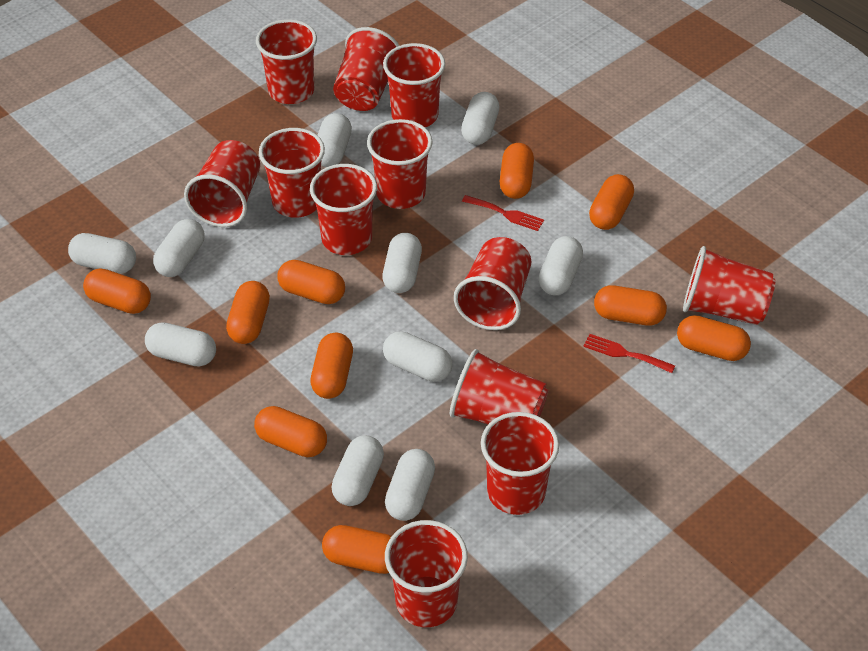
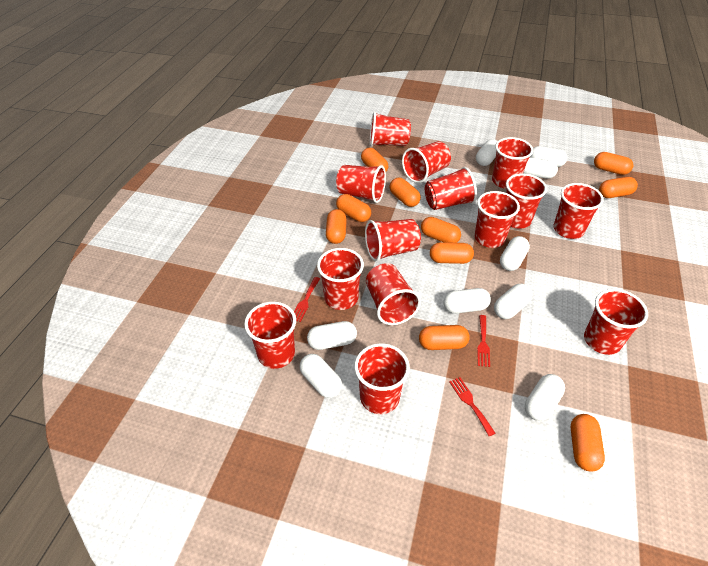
red cup: 12 -> 14
red fork: 2 -> 3
white capsule: 10 -> 9

